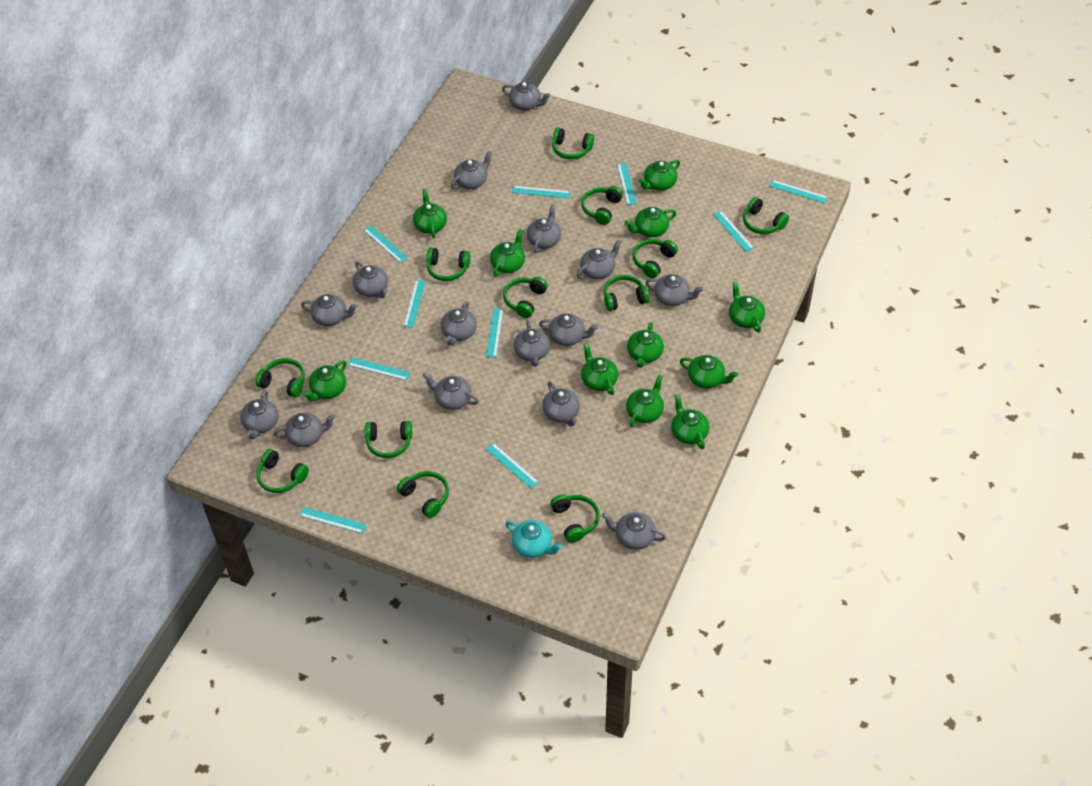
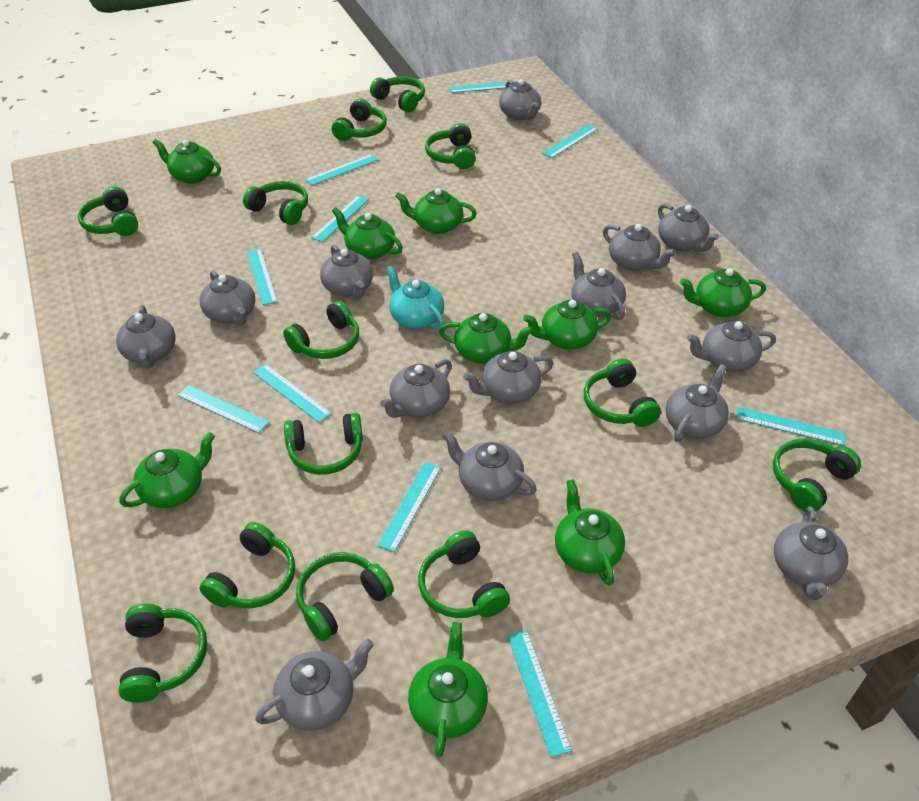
green headphones: 12 -> 13
green teapot: 11 -> 9
grey teapot: 15 -> 14

